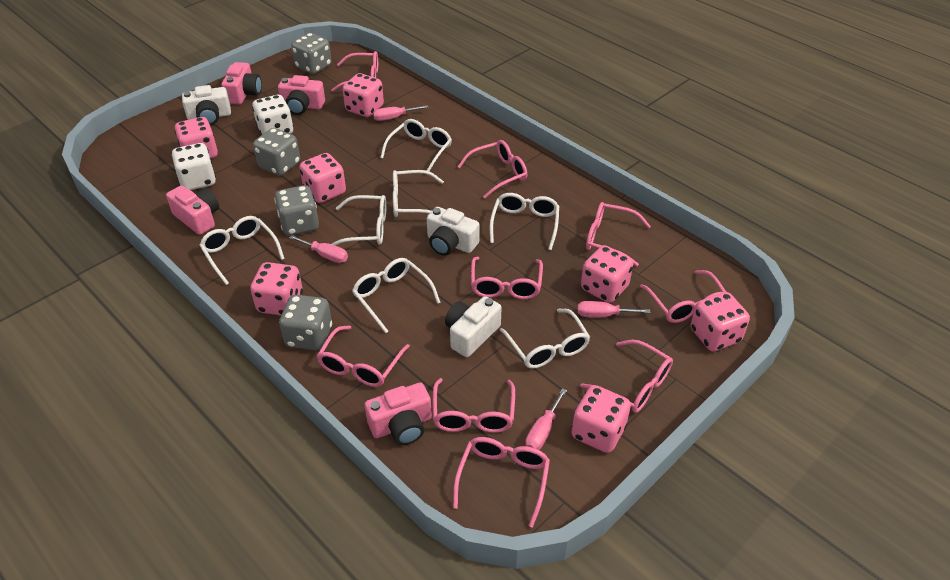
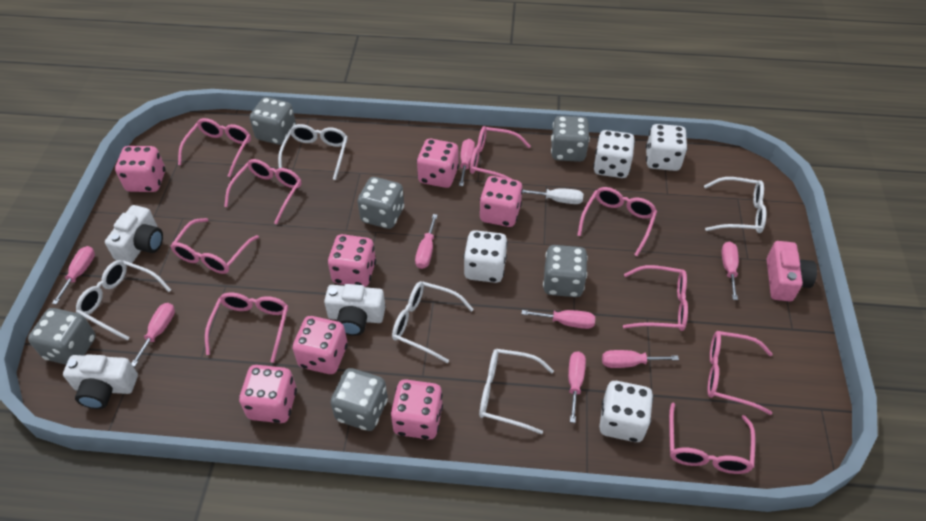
grey dice: 4 -> 6
pink camera: 4 -> 1
pink screwdriver: 4 -> 8
white dice: 2 -> 4
white glasses: 7 -> 5
white screwdriver: 0 -> 1

